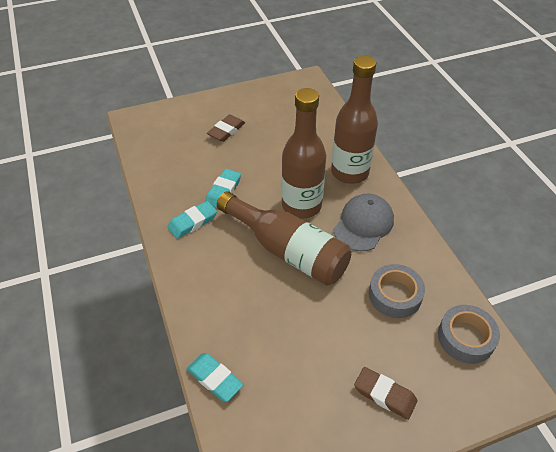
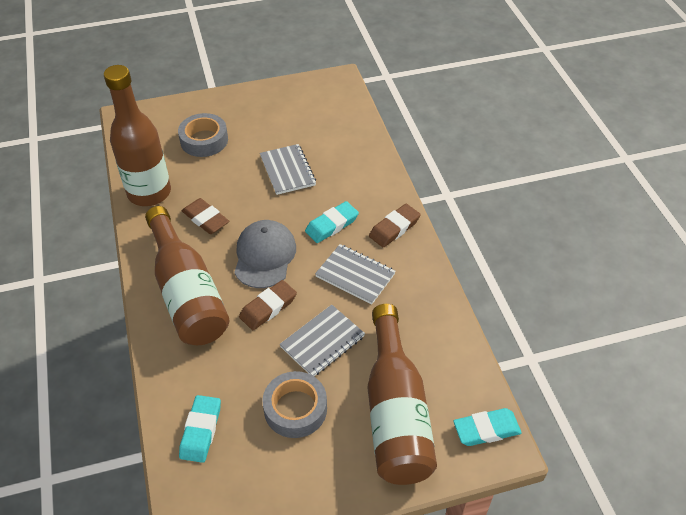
brown eraser: 2 -> 3
grey notebook: 0 -> 3

